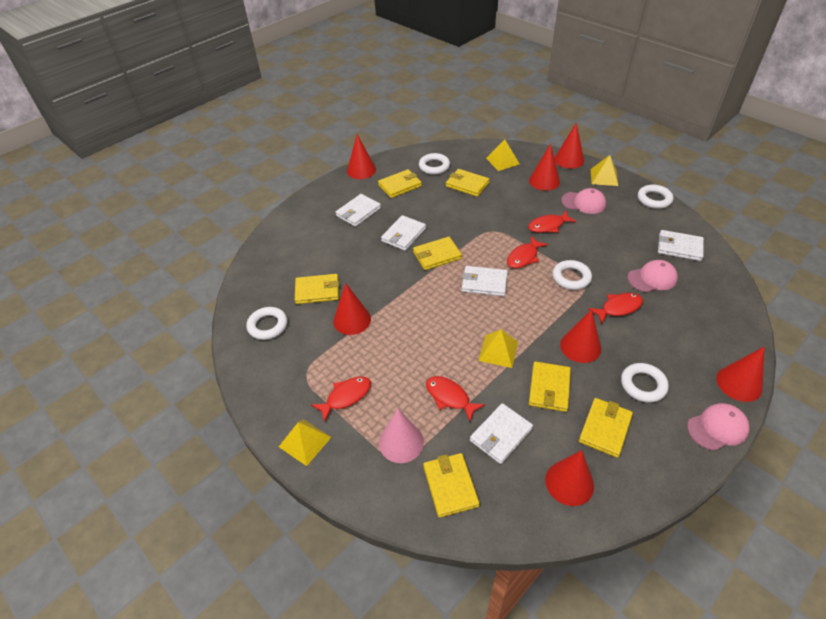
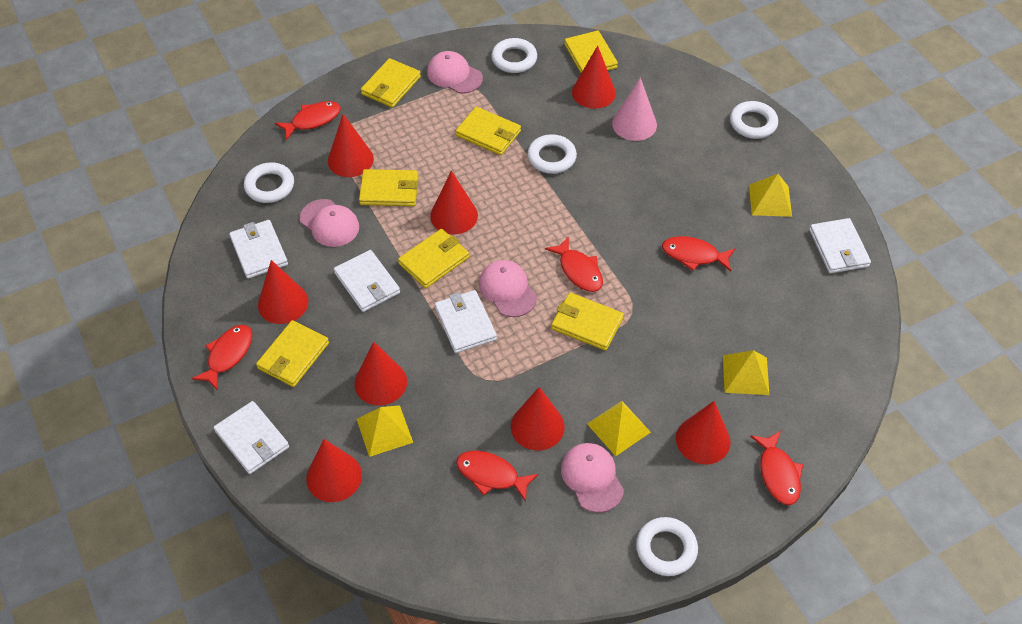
pink cap: 3 -> 4
red cone: 7 -> 8
red fish: 5 -> 6

